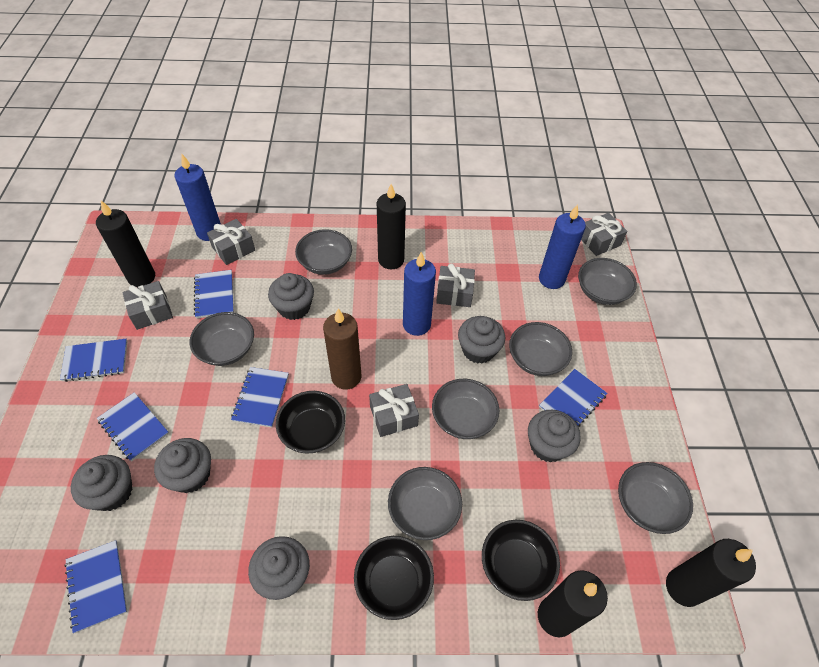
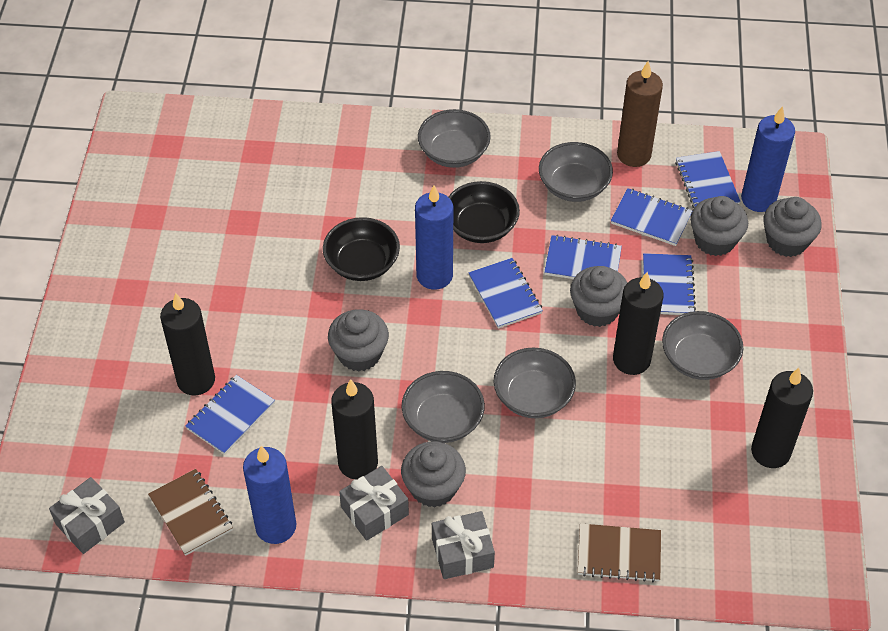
black bowl: 3 -> 2
brown notebook: 0 -> 2
grey bowl: 7 -> 5
grey cupcake: 6 -> 5
grey gift: 5 -> 3

